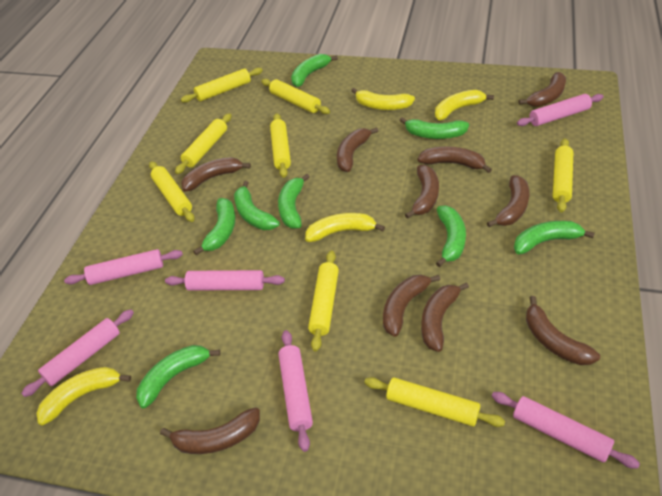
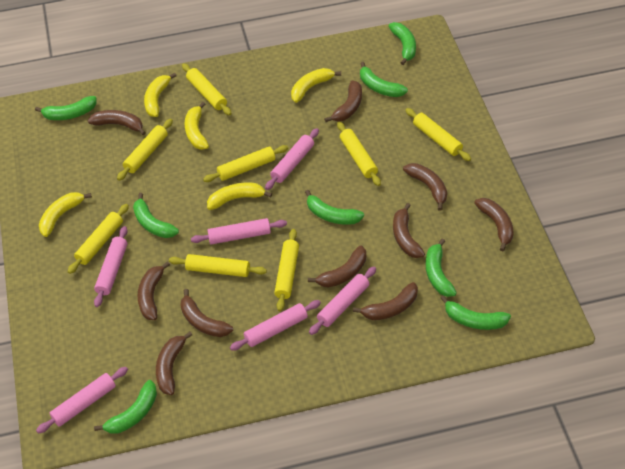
yellow banana: 4 -> 5

